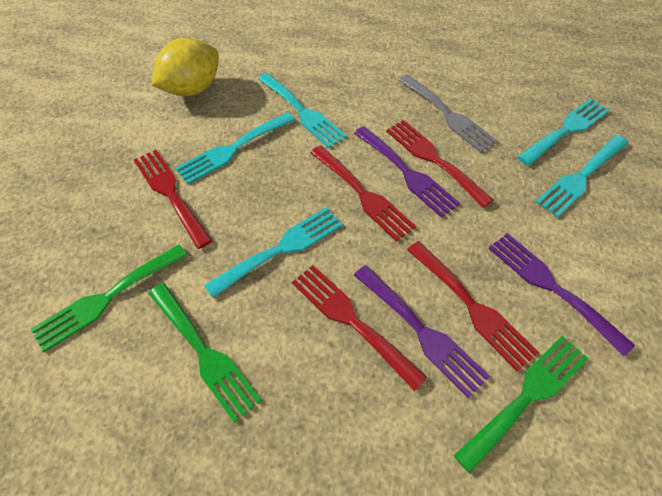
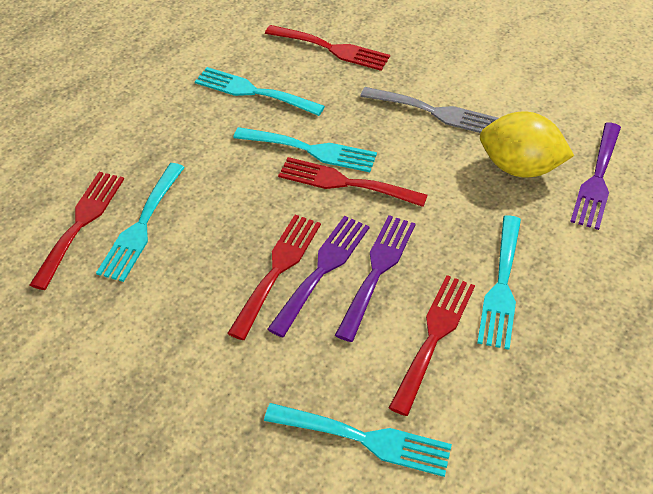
green fork: 3 -> 0

